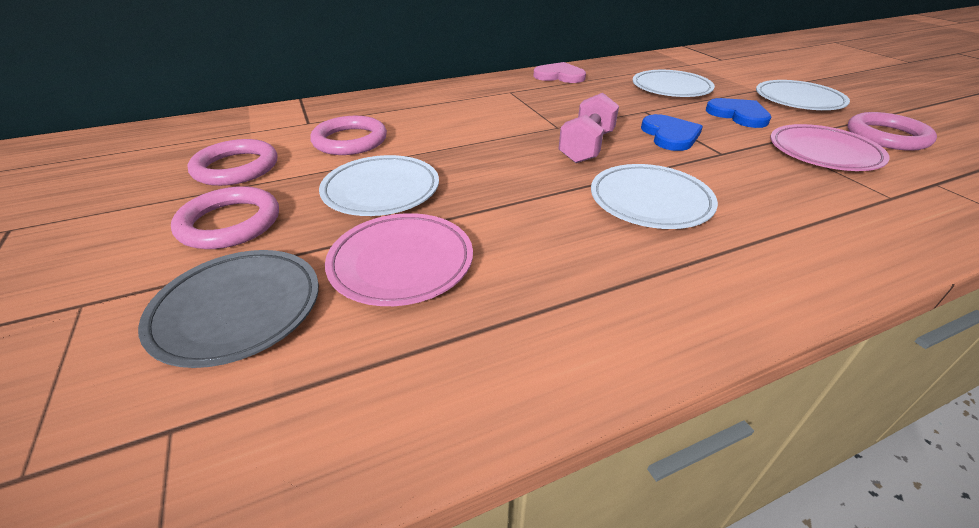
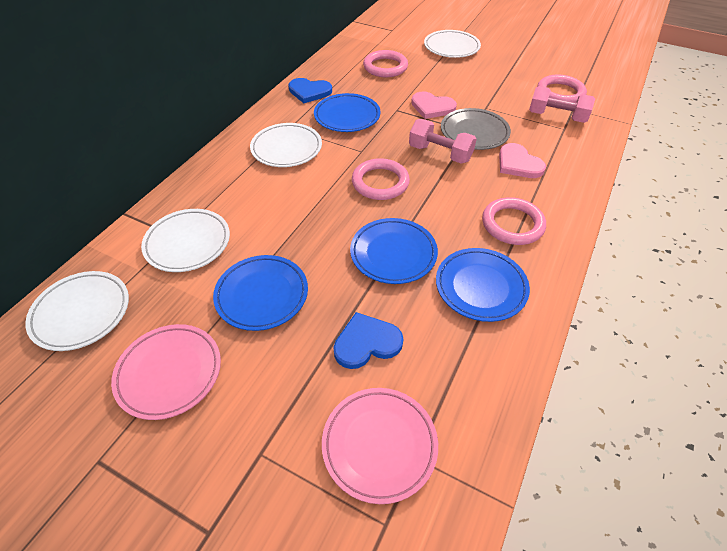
blue plate: 0 -> 4
pink dumbbell: 1 -> 2
pink heart: 1 -> 2

